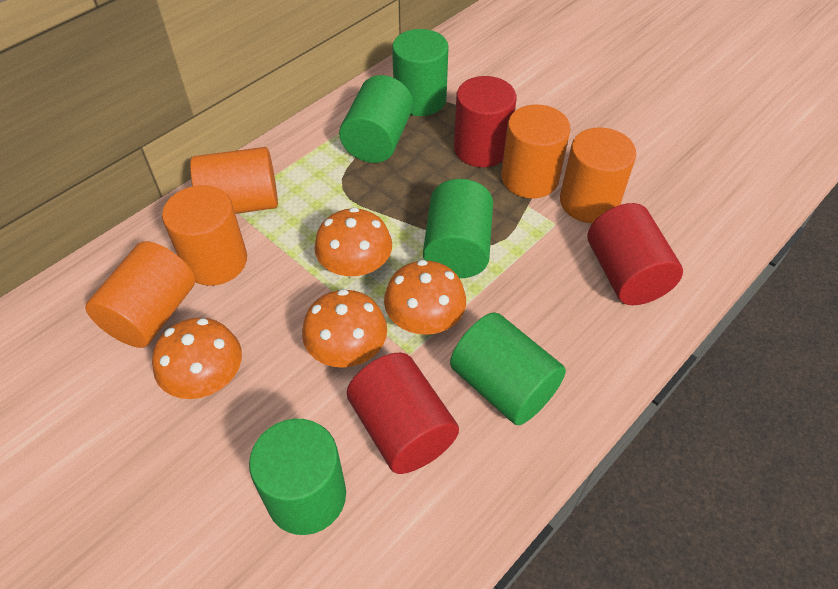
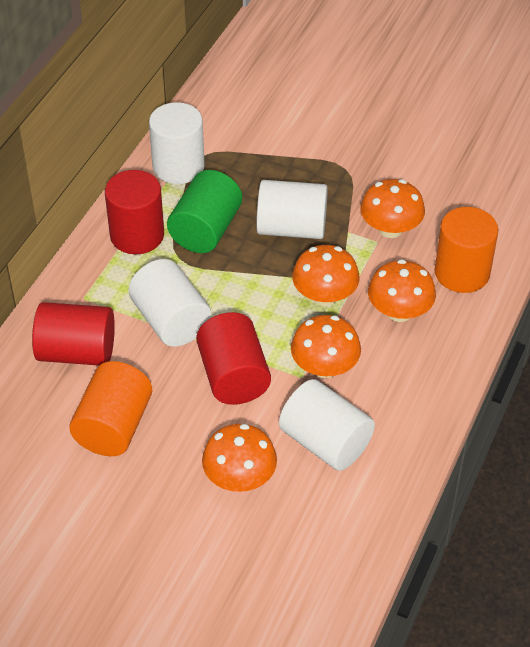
green cylinder: 5 -> 1
orange cylinder: 5 -> 2
orange mushroom: 4 -> 5
white cylinder: 0 -> 4

